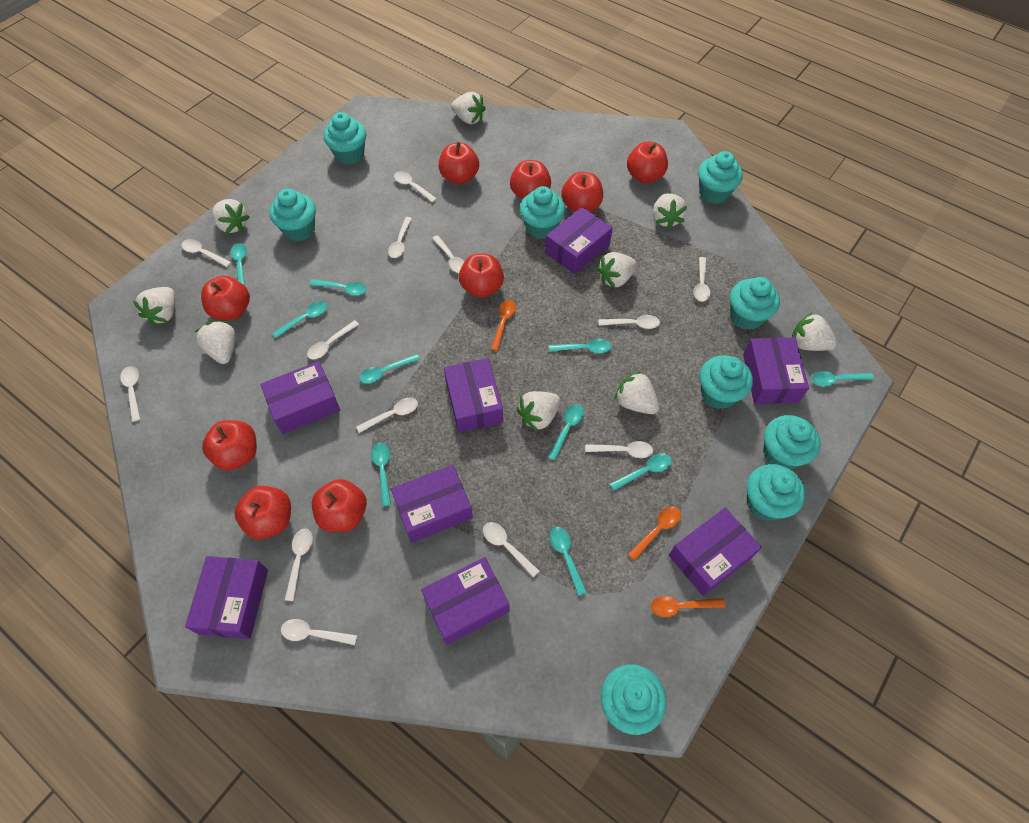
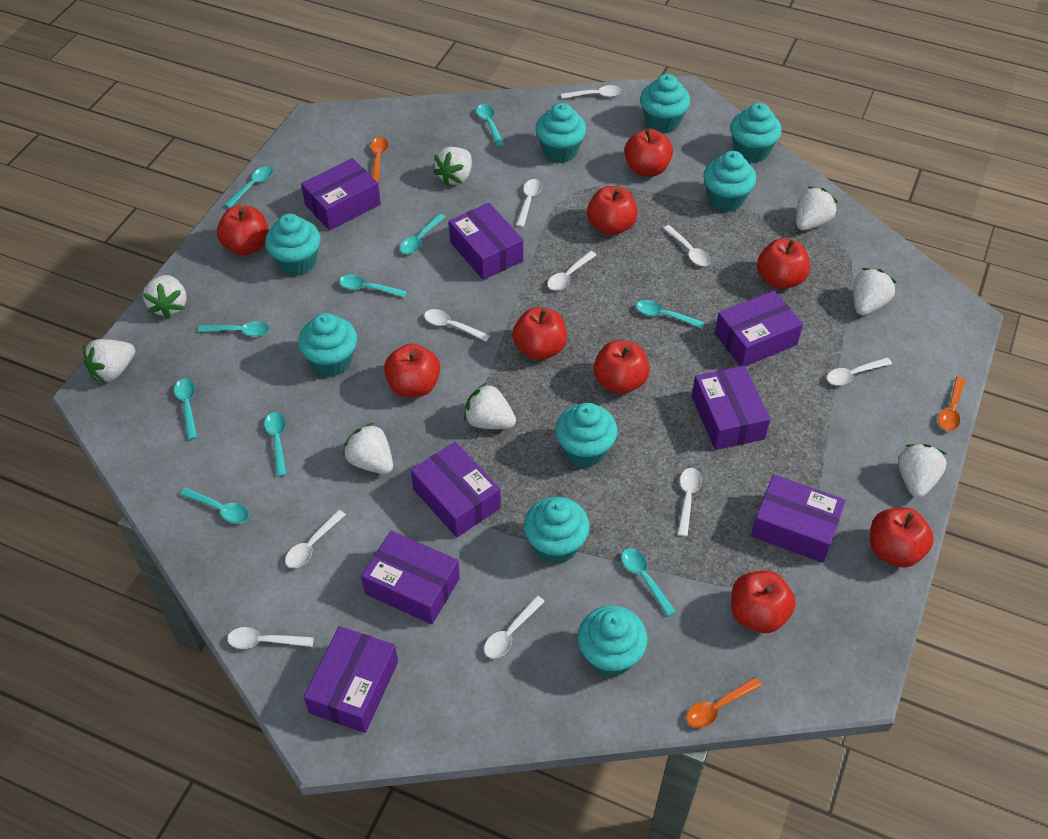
white spoon: 13 -> 10
white strawberry: 9 -> 8

